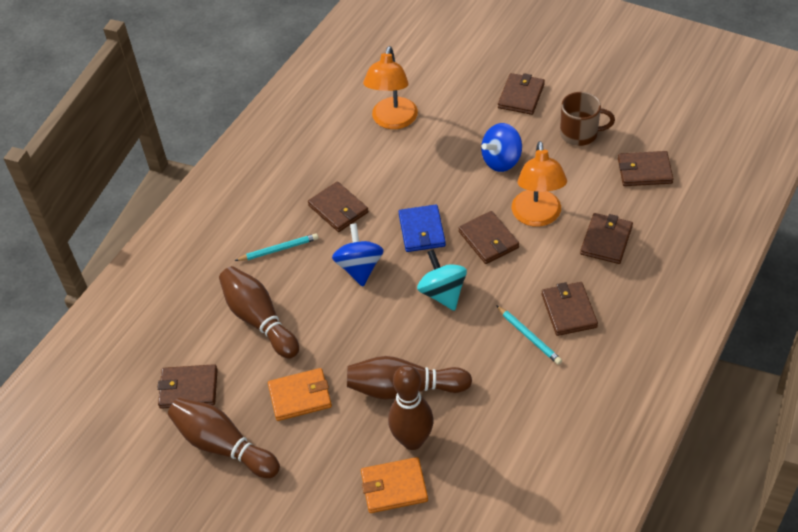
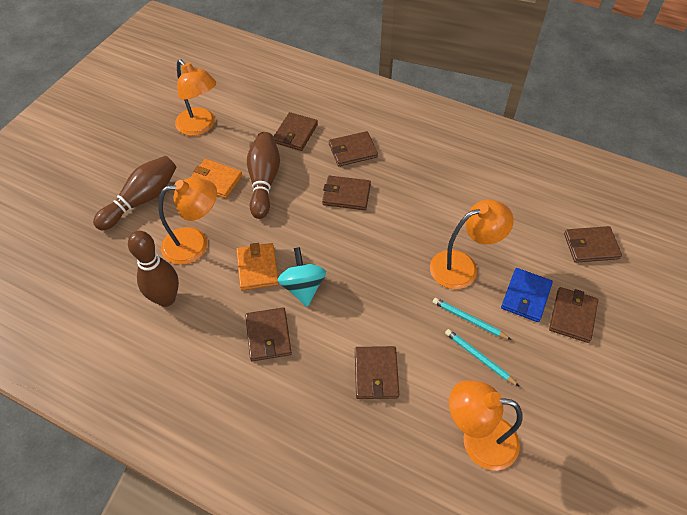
blue spinning top: 2 -> 0
brown bowling pin: 4 -> 3
brown mug: 1 -> 0
orange lamp: 2 -> 4

